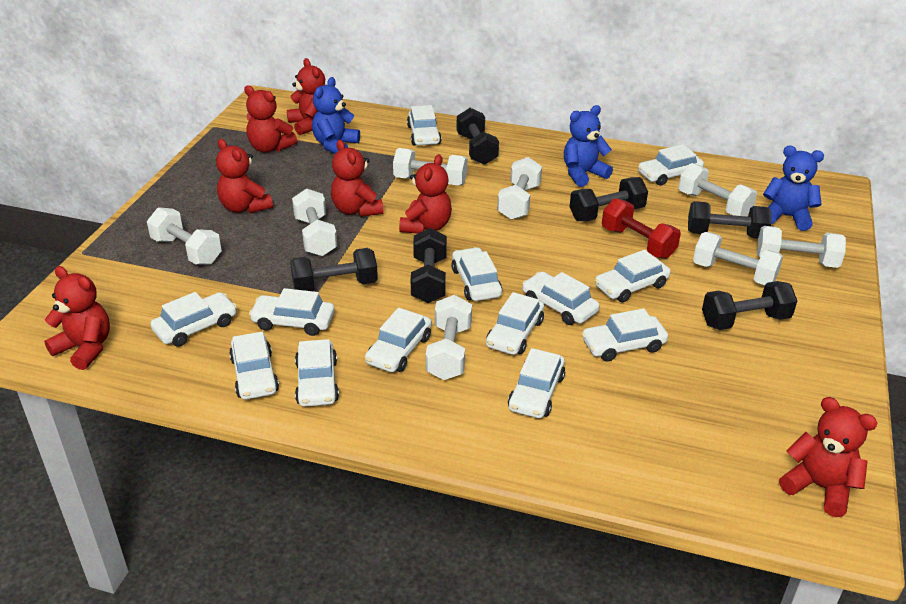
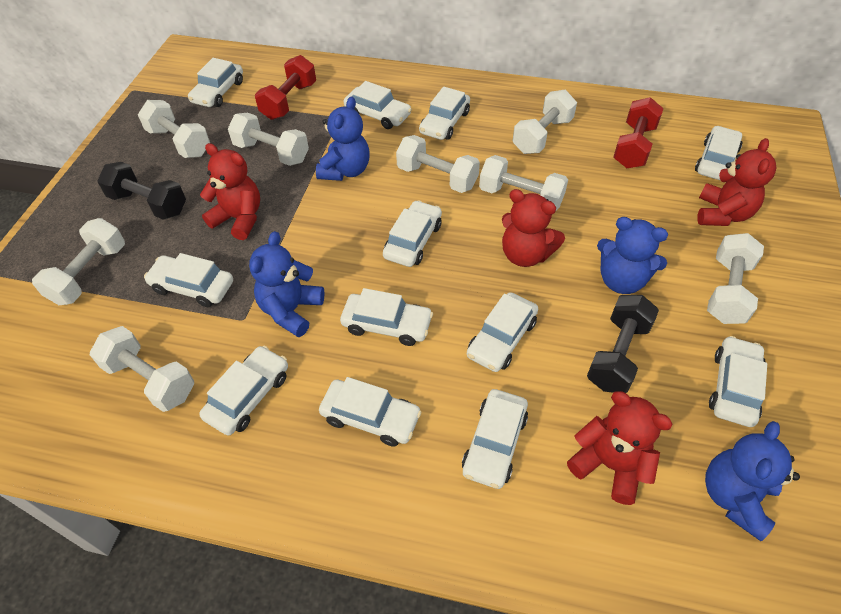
black dumbbell: 6 -> 2
blue teddy bear: 3 -> 4
red dumbbell: 1 -> 2
red teddy bear: 7 -> 4
white car: 13 -> 12

